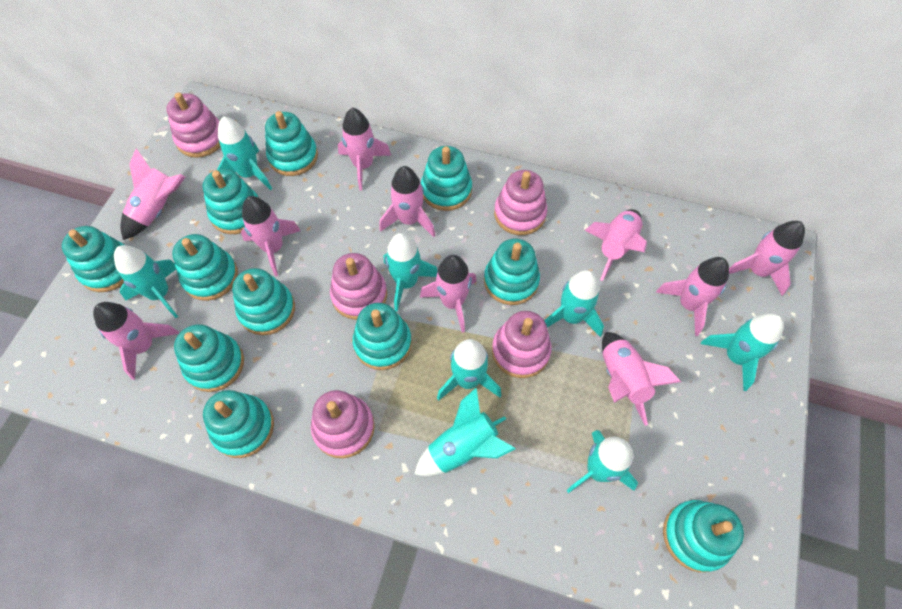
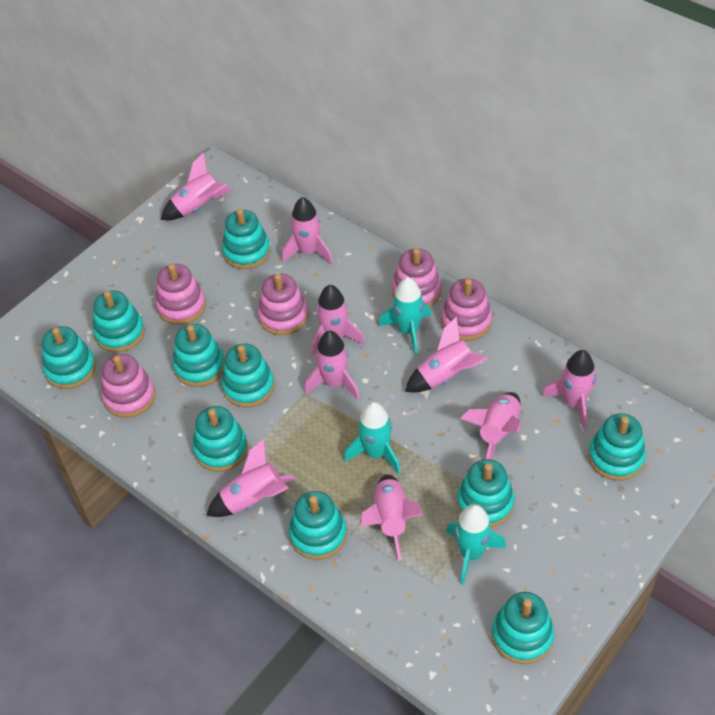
pink rocket: 10 -> 9
turquoise rocket: 8 -> 3
turquoise stacking toy: 11 -> 10

